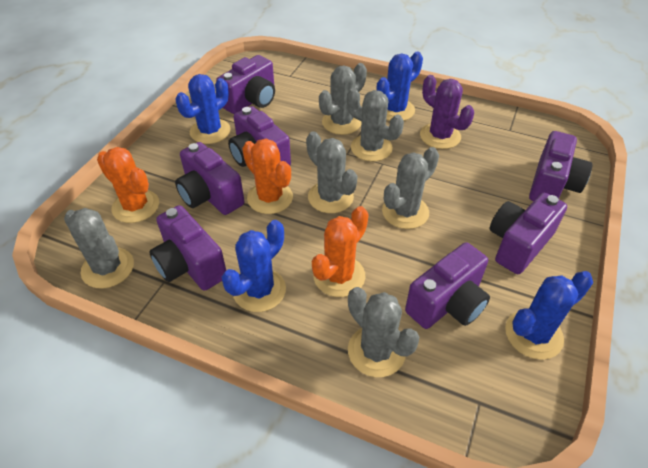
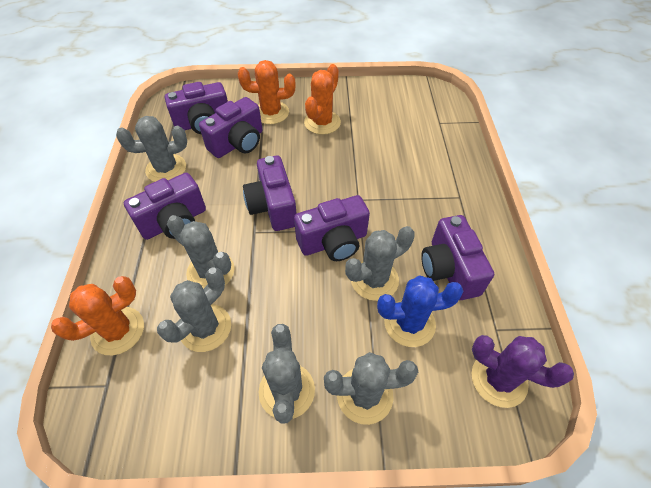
blue cactus: 4 -> 1
purple camera: 7 -> 6

